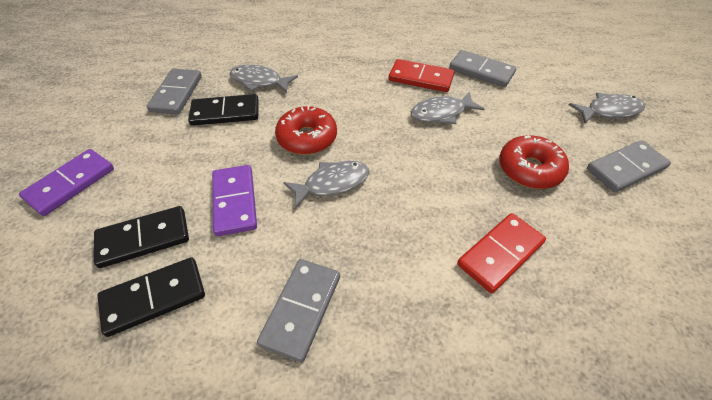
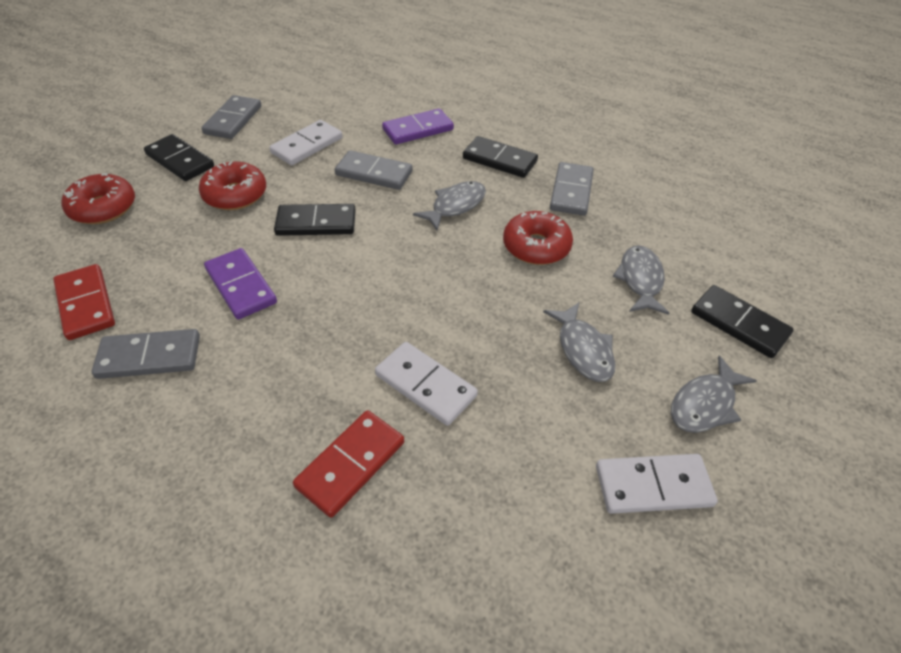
black domino: 3 -> 4
red donut: 2 -> 3
white domino: 0 -> 3

